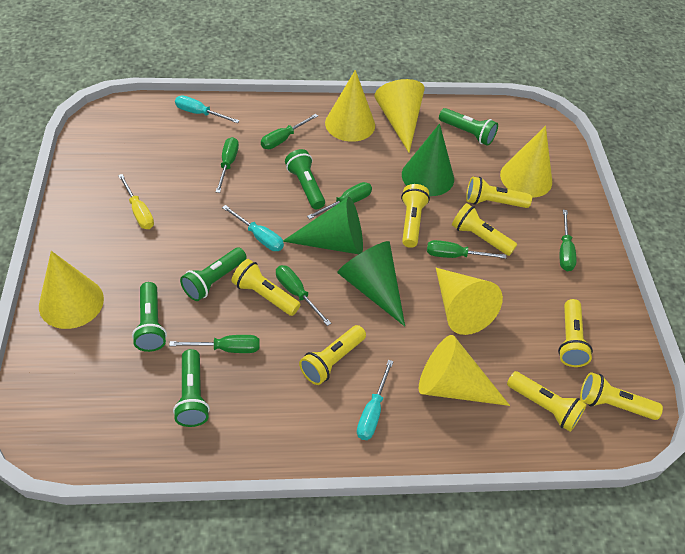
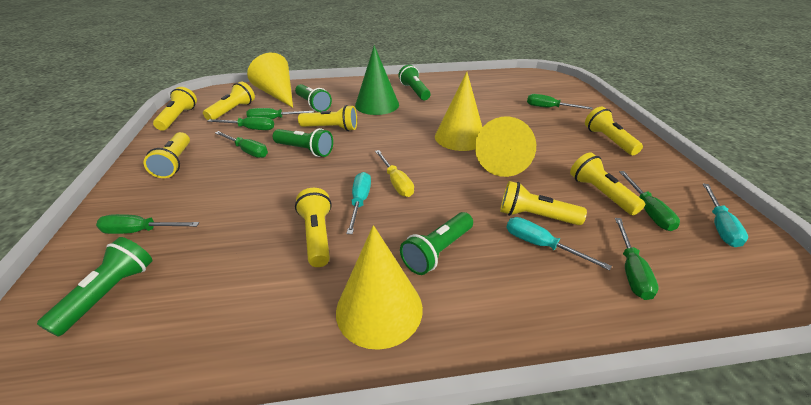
green cone: 3 -> 1
yellow cone: 6 -> 4

